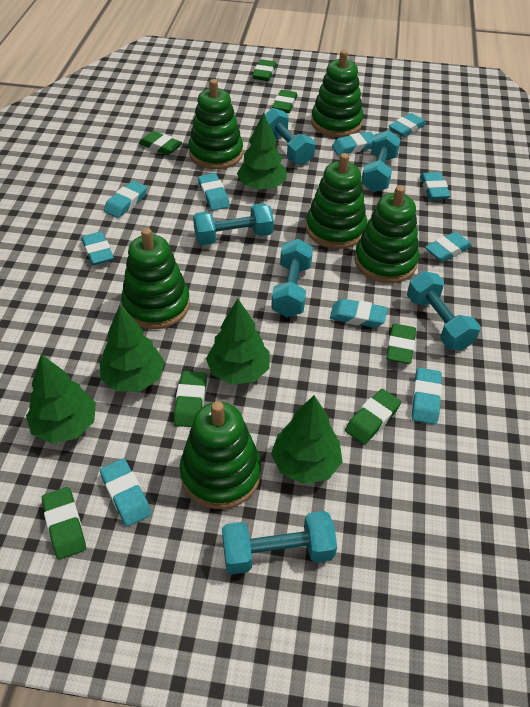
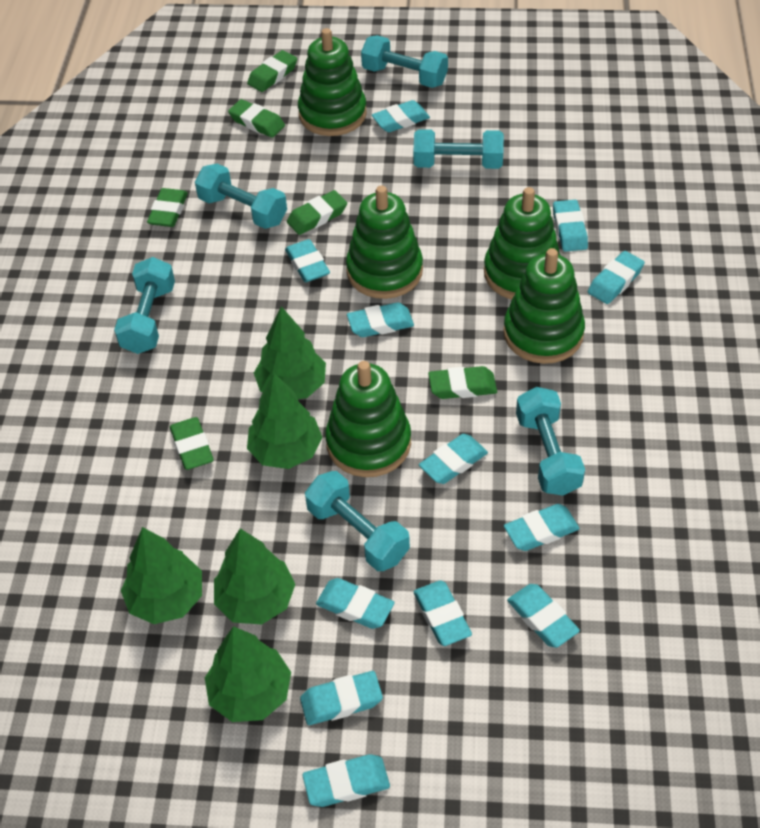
green eraser: 7 -> 6
green stacking toy: 6 -> 5
turquoise eraser: 10 -> 12

